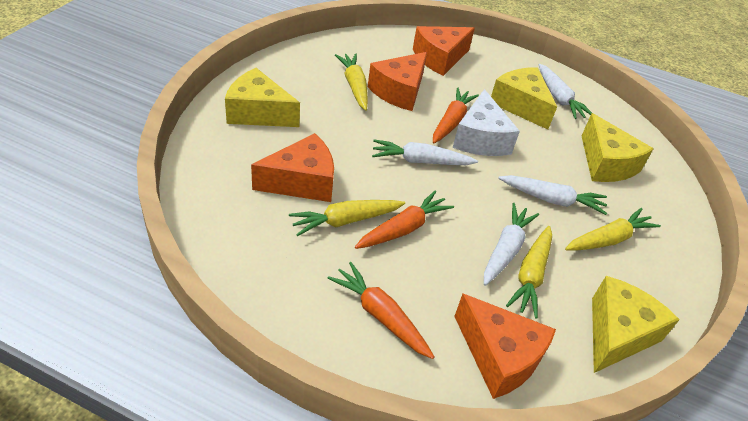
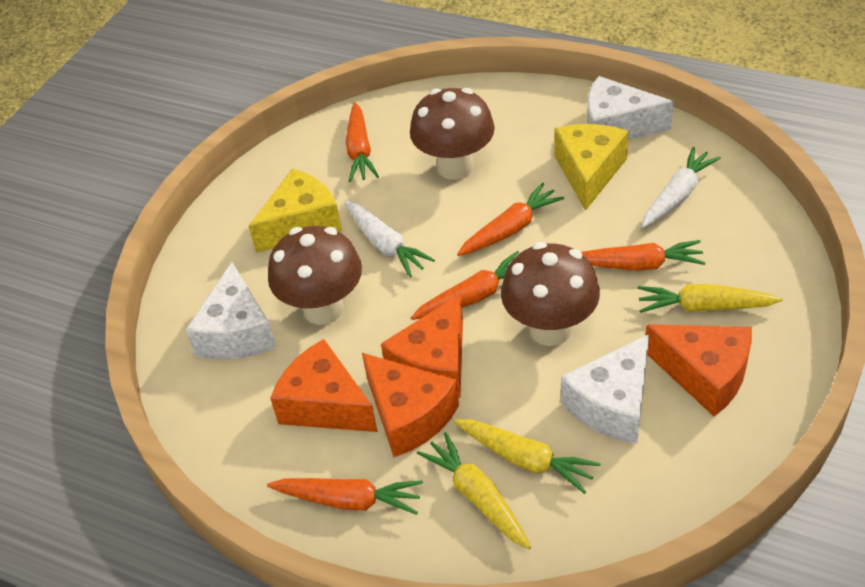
brown mushroom: 0 -> 3
orange carrot: 3 -> 5
white carrot: 4 -> 2
white cheese: 1 -> 3
yellow carrot: 4 -> 3
yellow cheese: 4 -> 2

